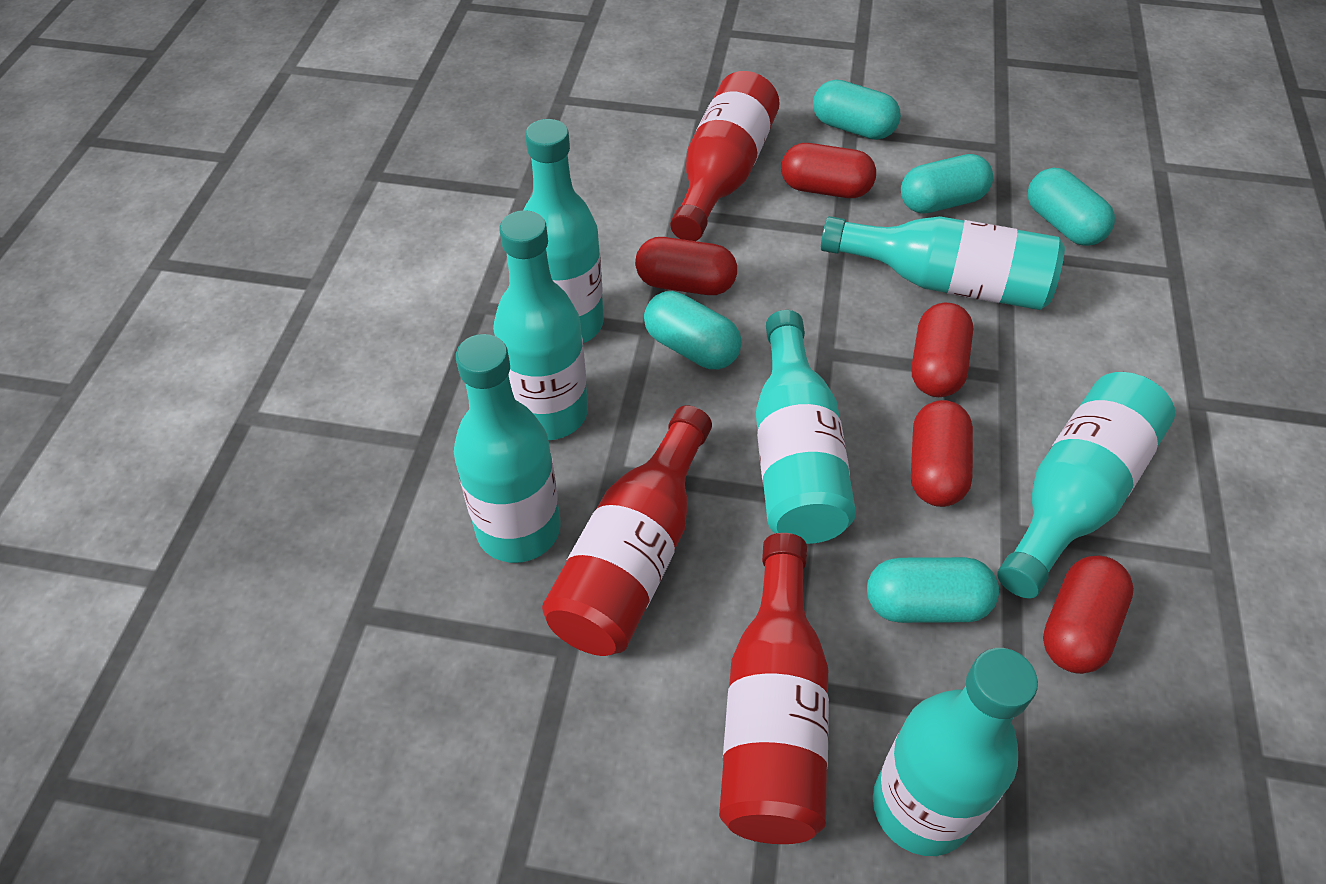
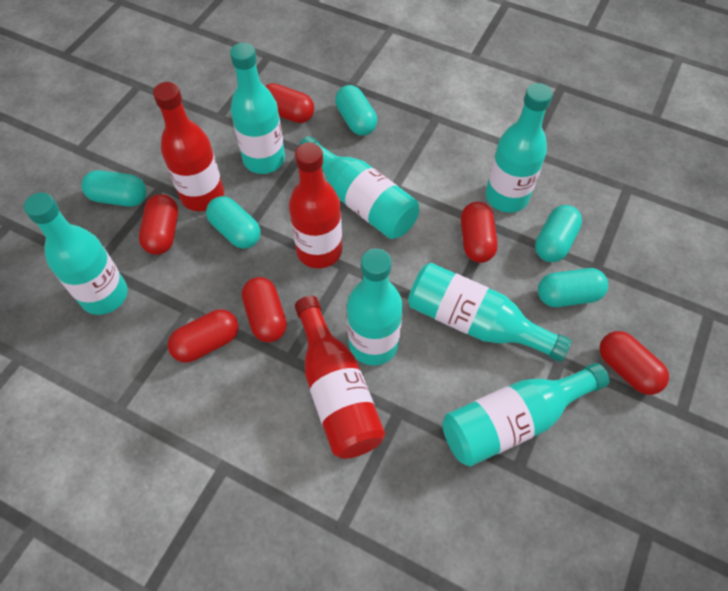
red capsule: 5 -> 6

